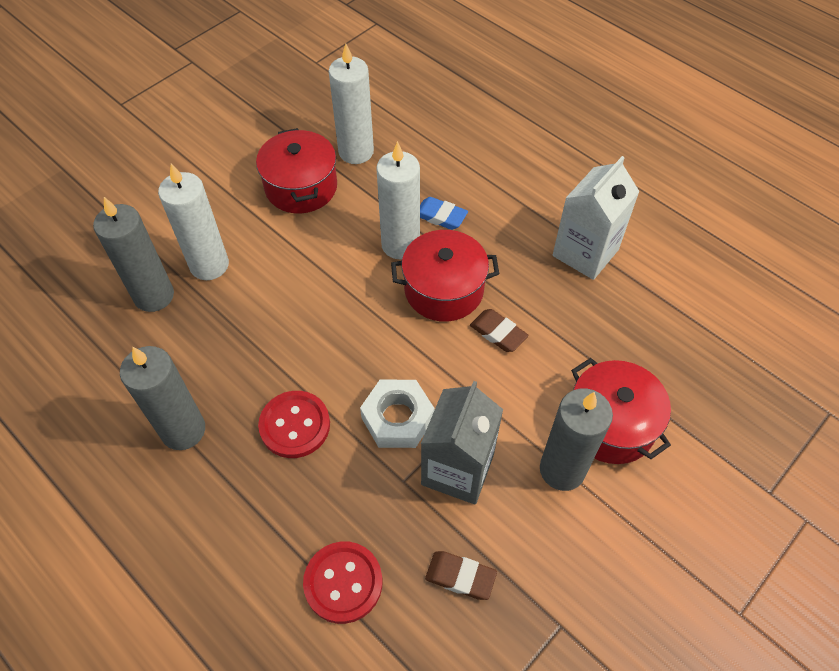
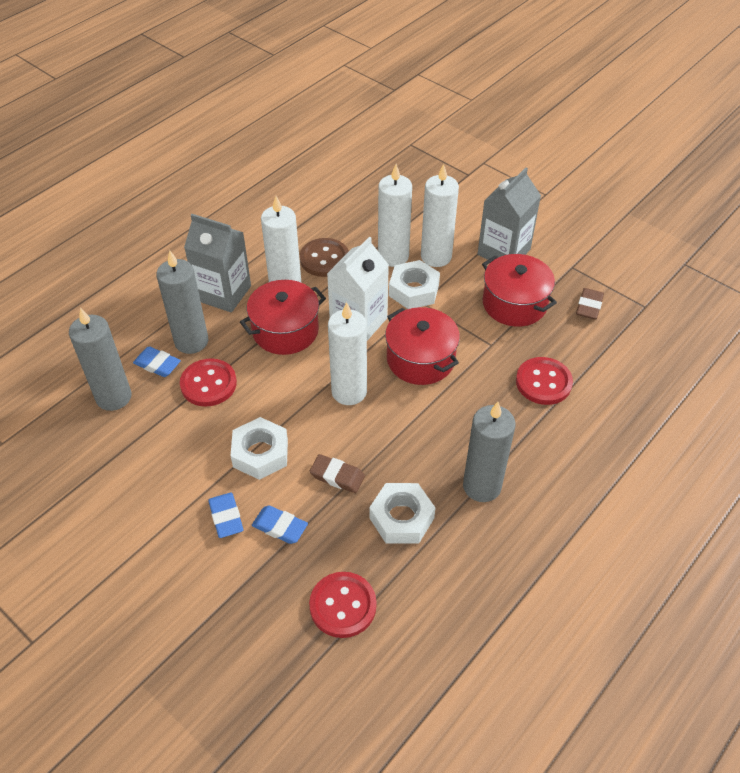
blue eraser: 1 -> 3
brown button: 0 -> 1
grey carton: 1 -> 2
red button: 2 -> 3
white candle: 3 -> 4
white nut: 1 -> 3

